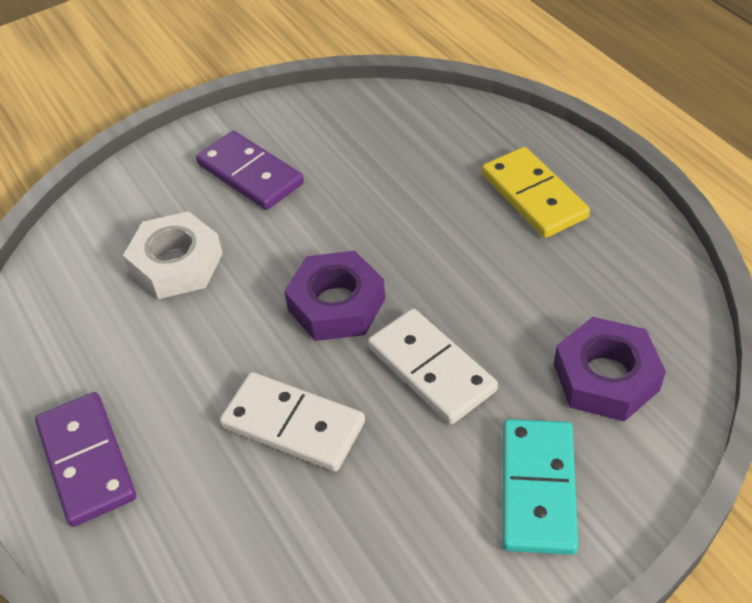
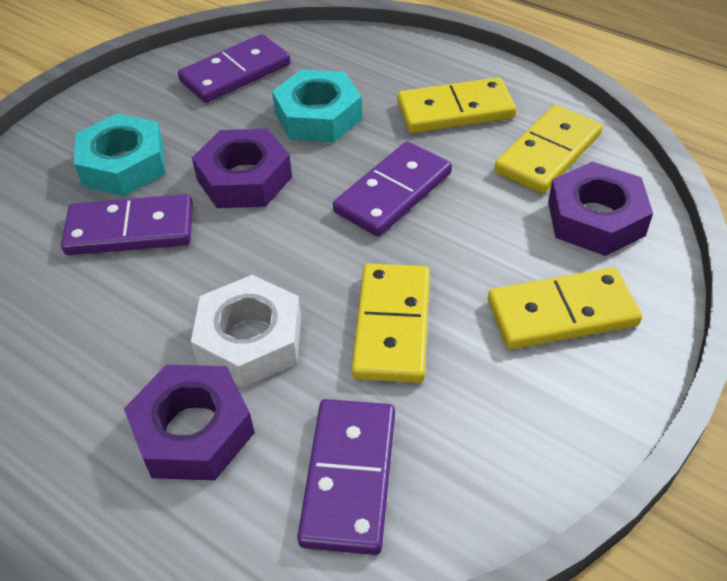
purple domino: 2 -> 4
purple nut: 2 -> 3
turquoise domino: 1 -> 0
turquoise nut: 0 -> 2
white domino: 2 -> 0
yellow domino: 1 -> 4

